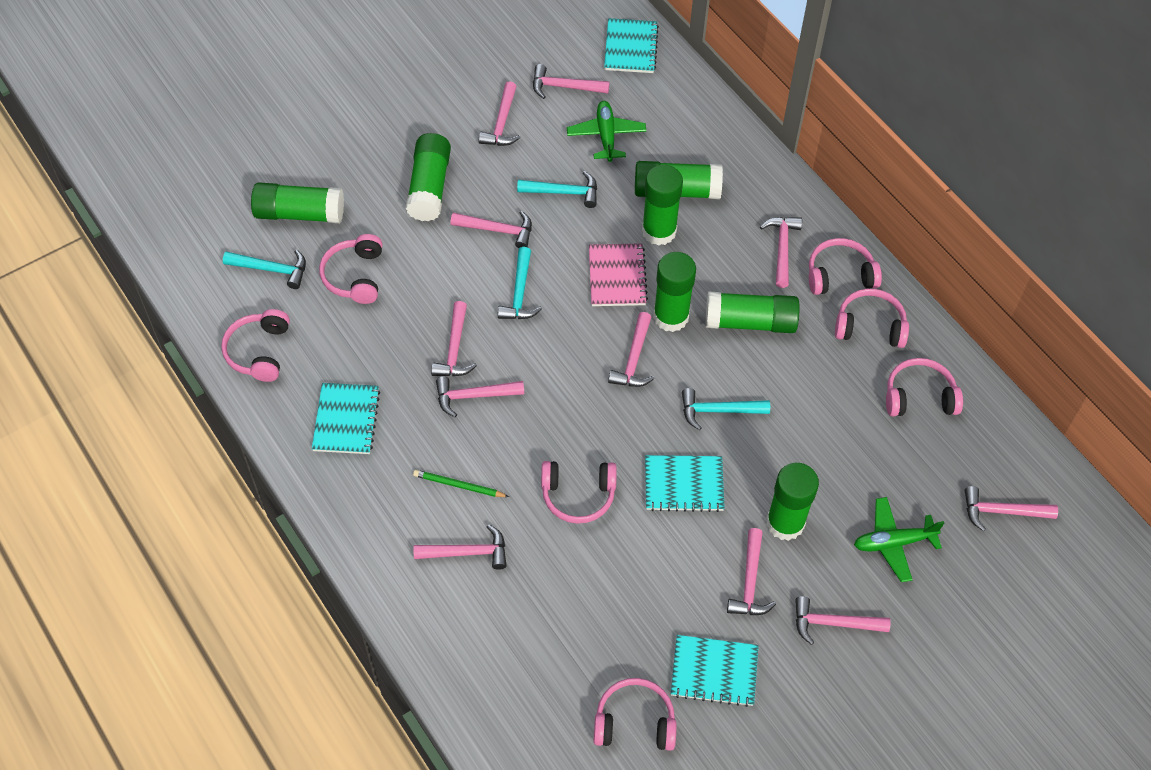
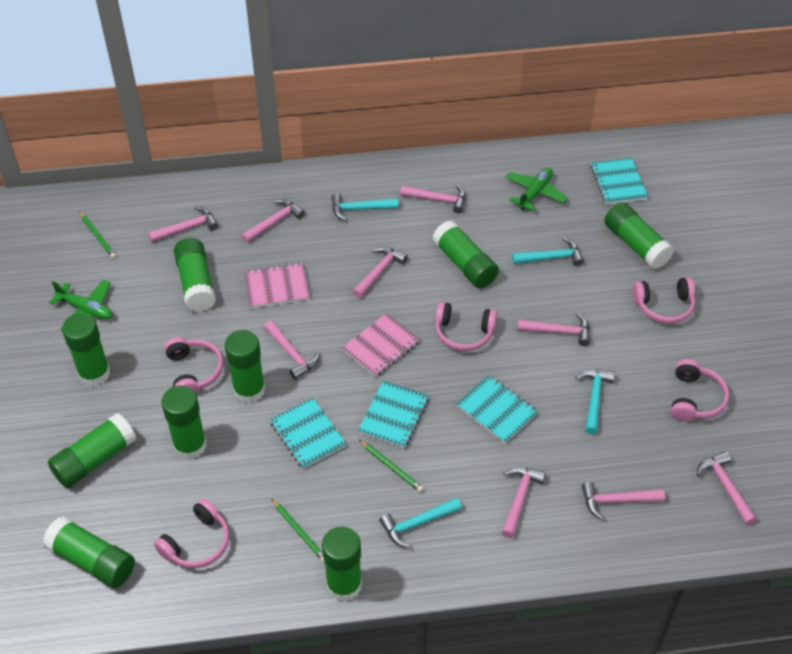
green glue stick: 7 -> 9
green pencil: 1 -> 3
pink hammer: 11 -> 9
pink headphones: 7 -> 5
pink notebook: 1 -> 2

